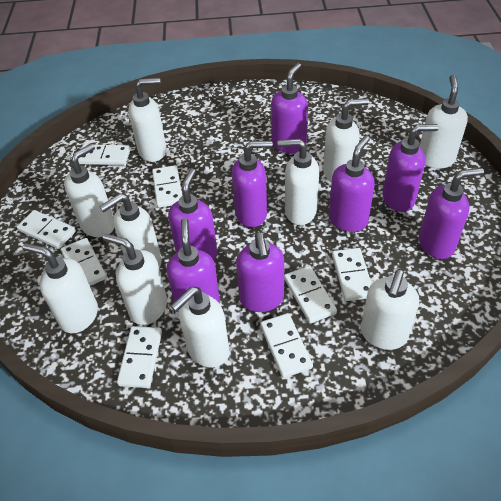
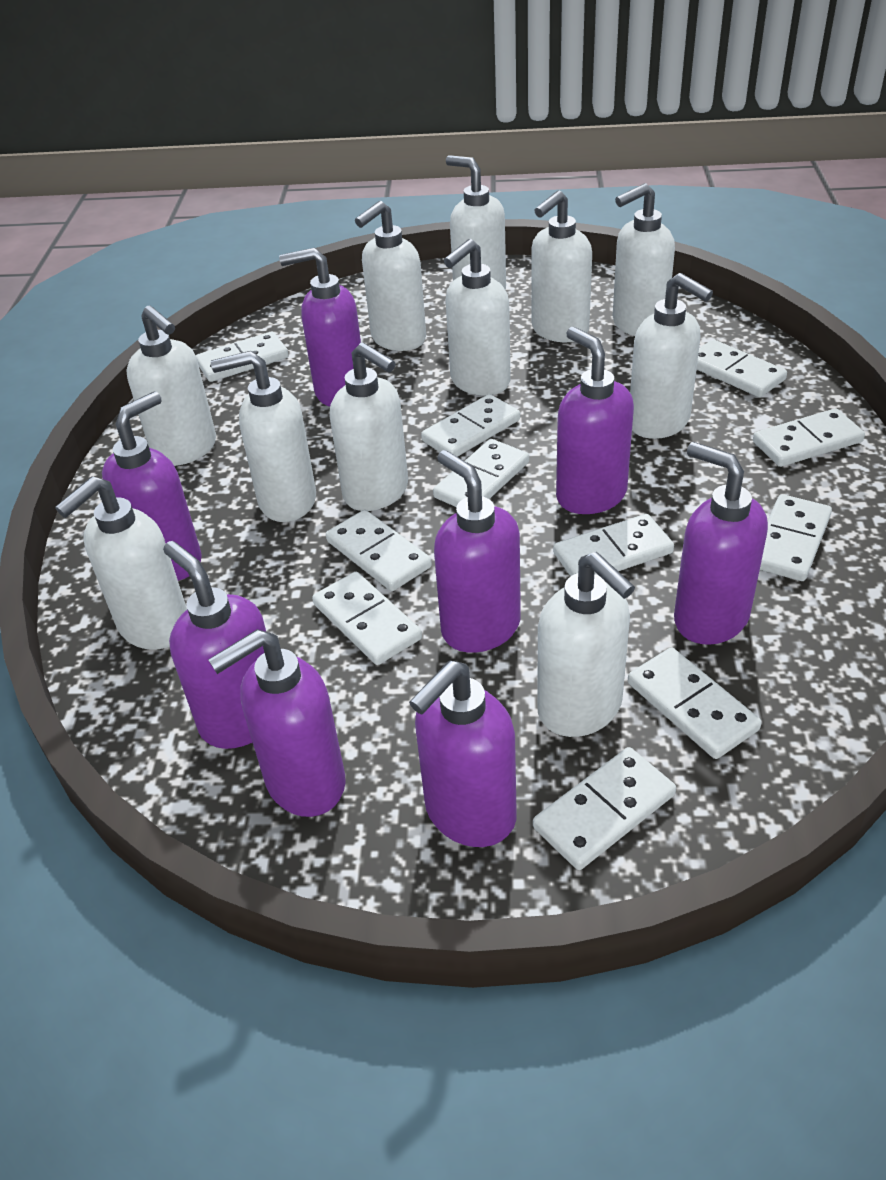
white domino: 8 -> 11
white soap dispenser: 10 -> 11

